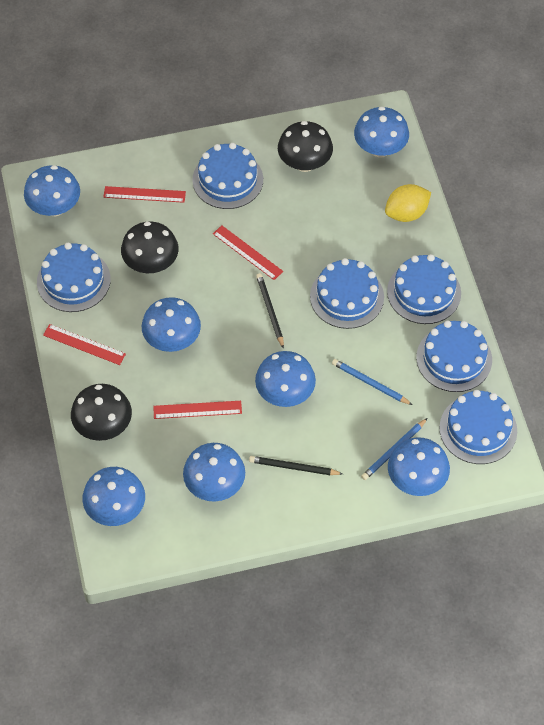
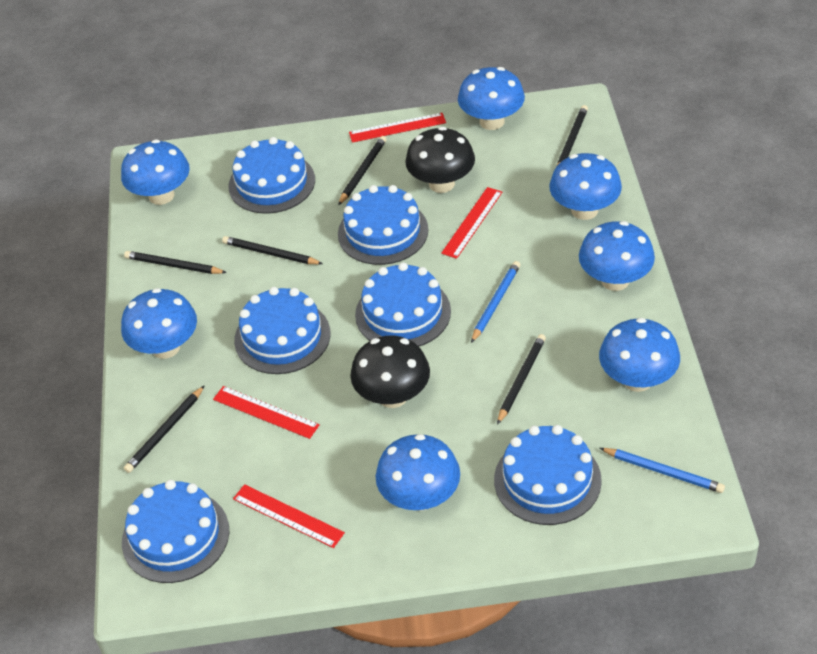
black mushroom: 3 -> 2
black pencil: 2 -> 6
yellow lemon: 1 -> 0

